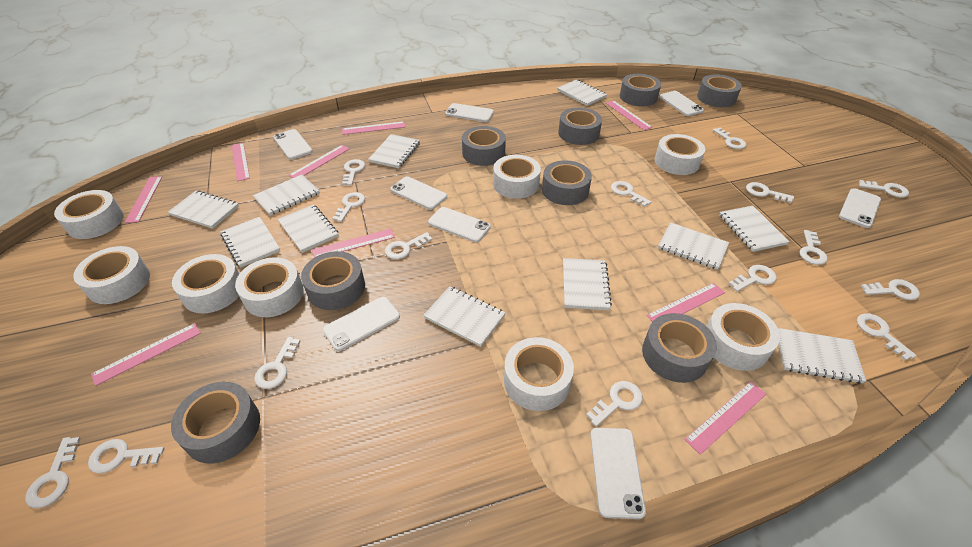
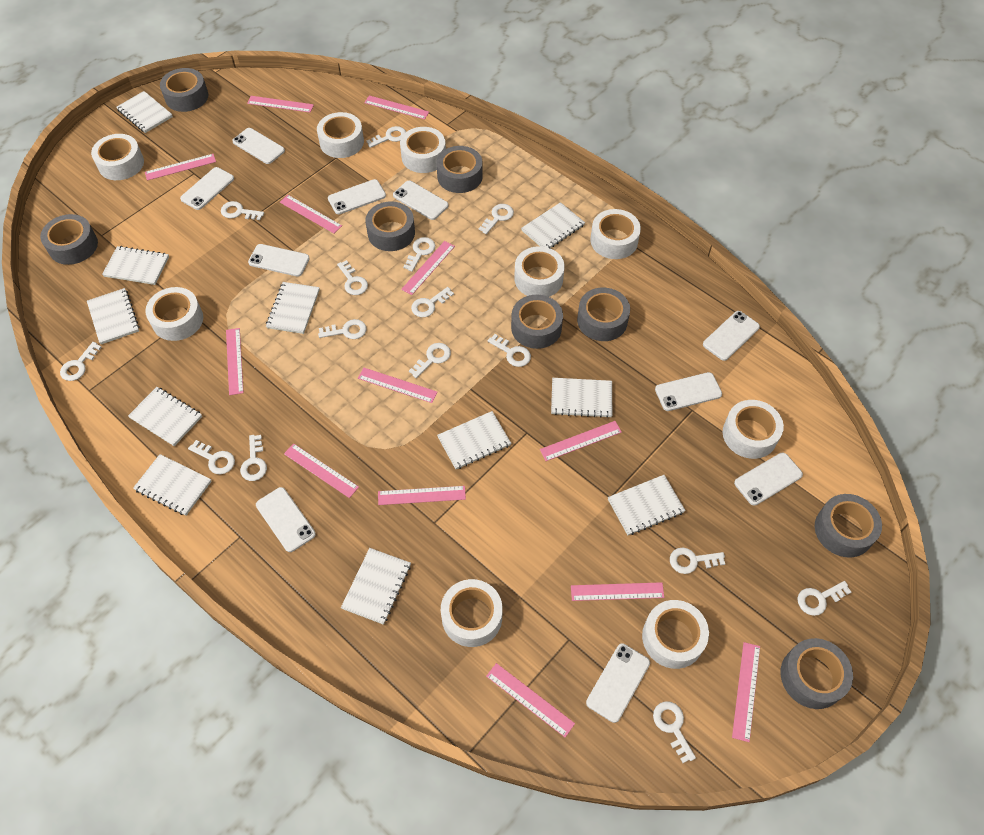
pink ruler: 9 -> 13
white phone: 8 -> 10
white tape: 8 -> 9

